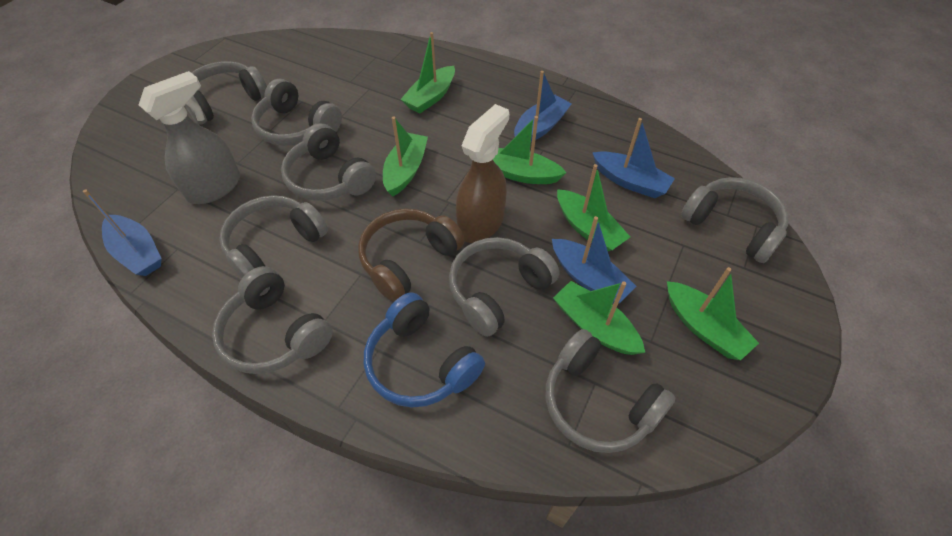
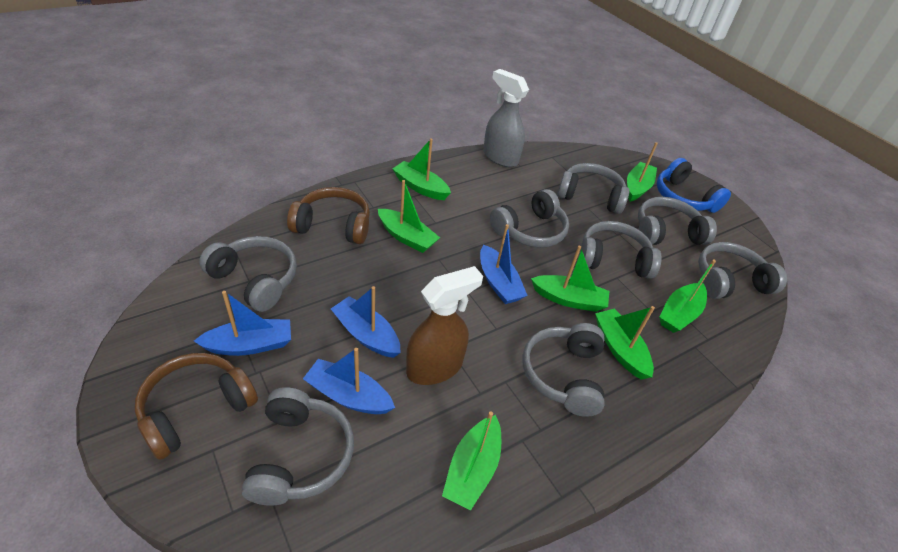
brown headphones: 1 -> 2
green boat: 6 -> 7

